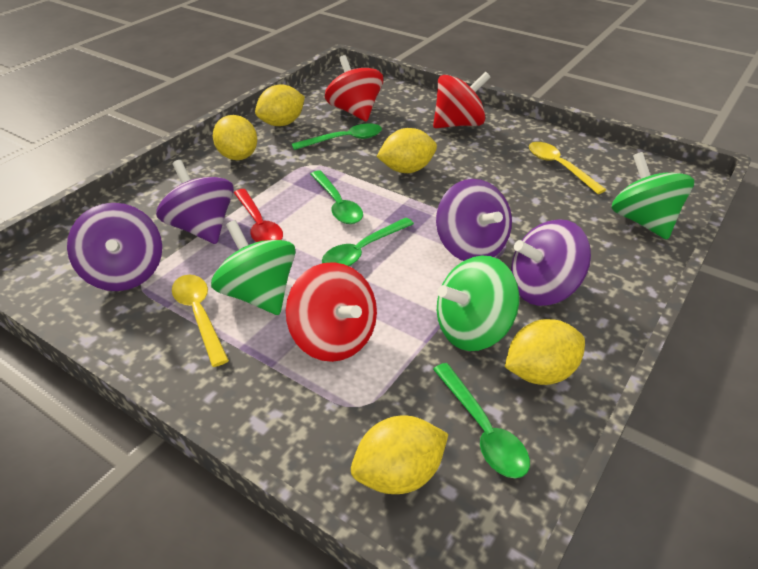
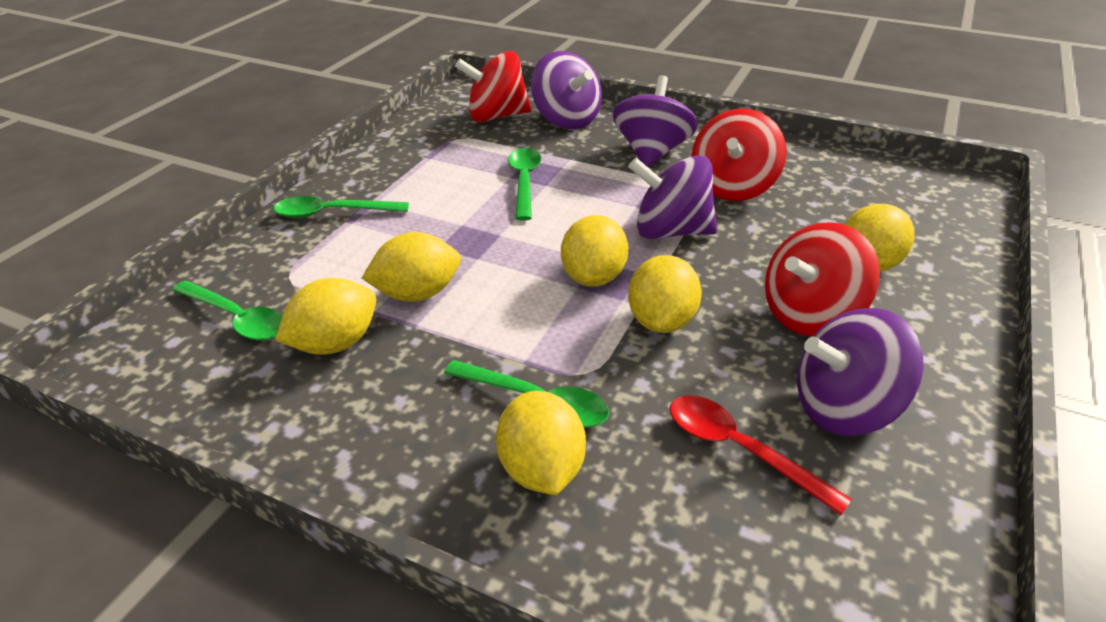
green spinning top: 3 -> 0
yellow lemon: 5 -> 6
yellow spoon: 2 -> 0

